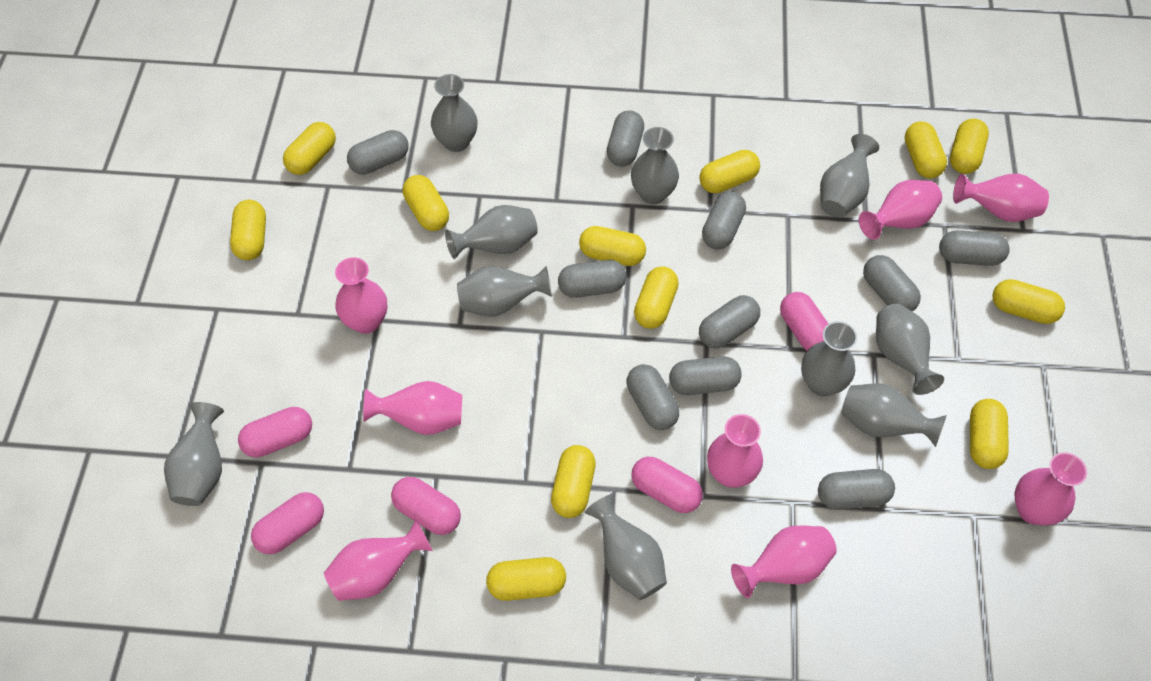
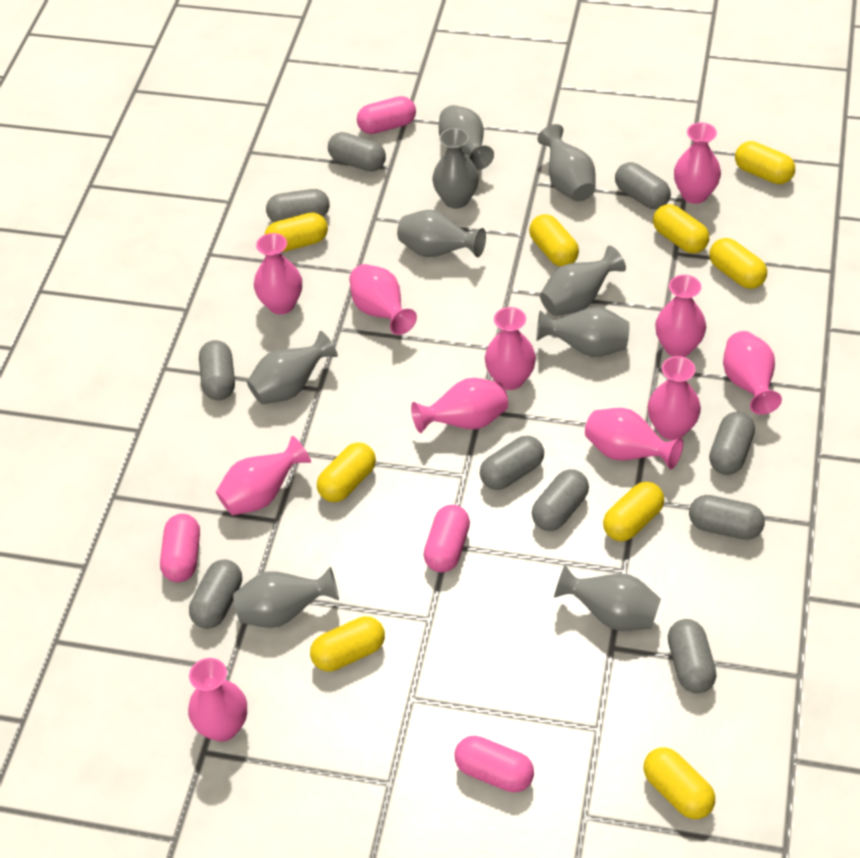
grey vase: 10 -> 9
pink capsule: 5 -> 4
pink vase: 8 -> 11
yellow capsule: 12 -> 9

